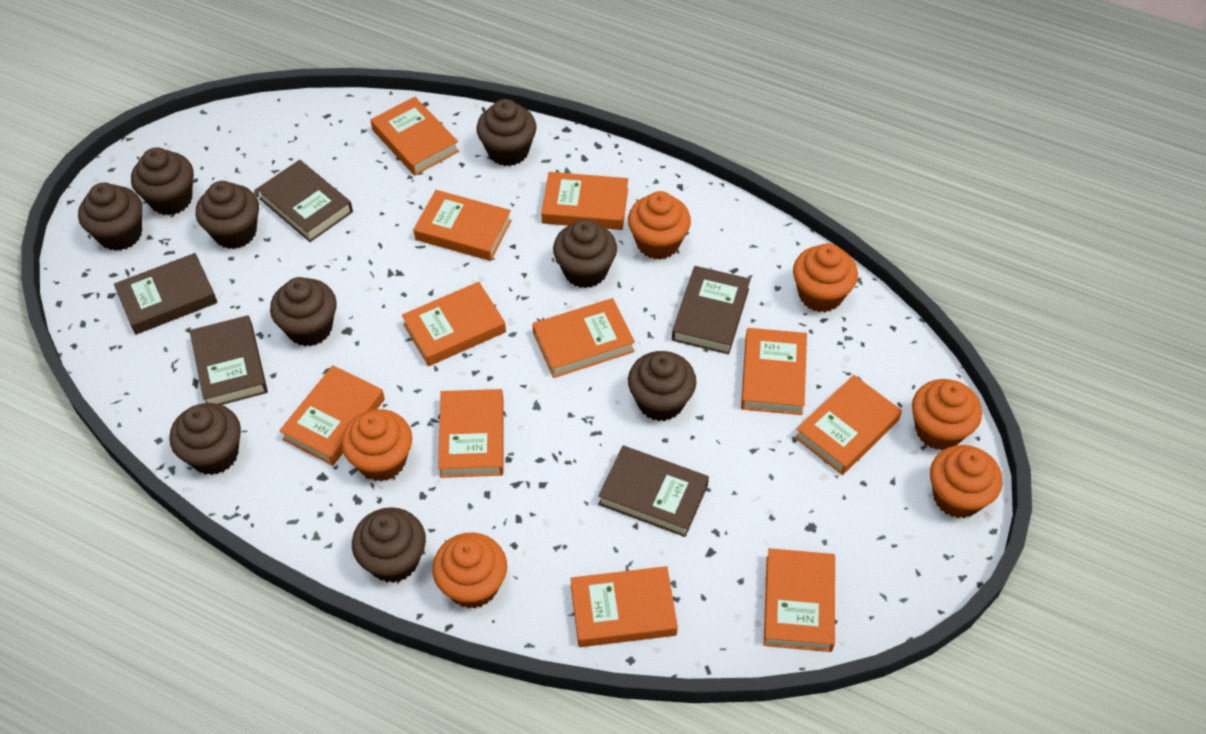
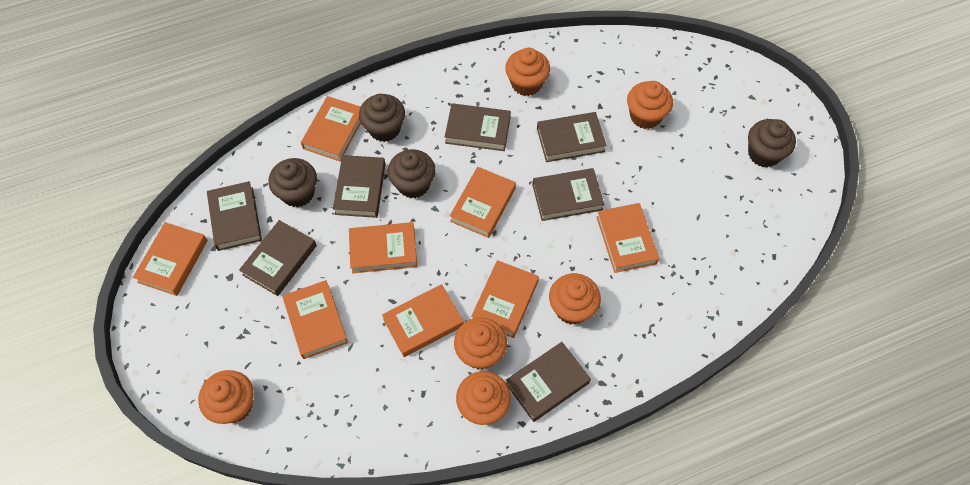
brown book: 5 -> 7
brown cupcake: 9 -> 4
orange book: 11 -> 8

